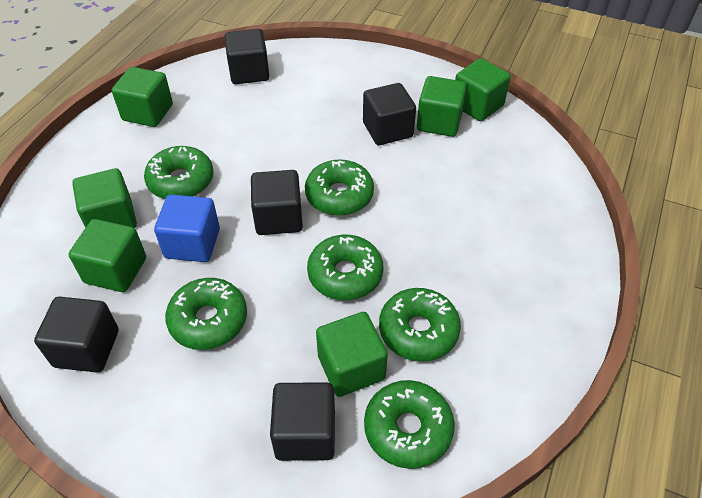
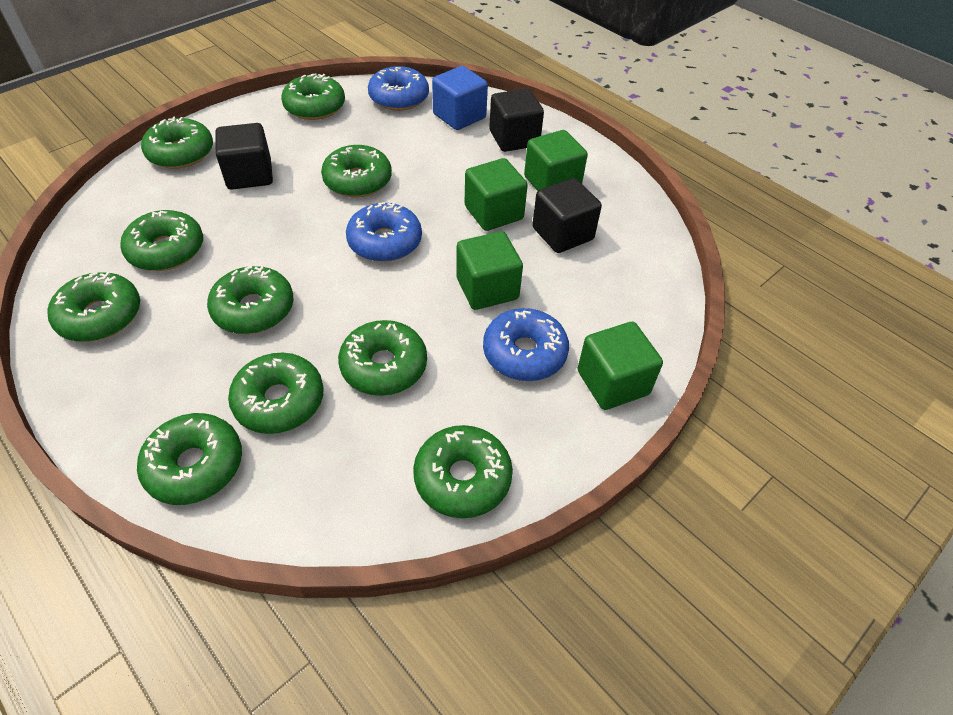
black cube: 5 -> 3
blue donut: 0 -> 3
green cube: 6 -> 4
green donut: 6 -> 10

